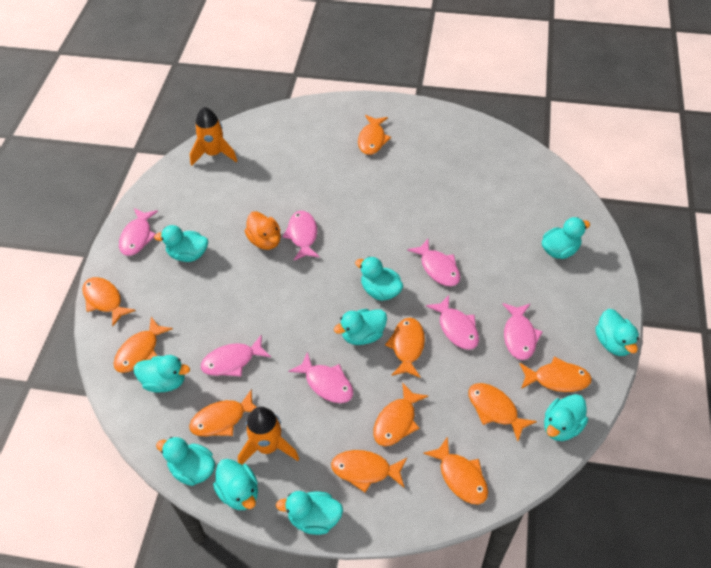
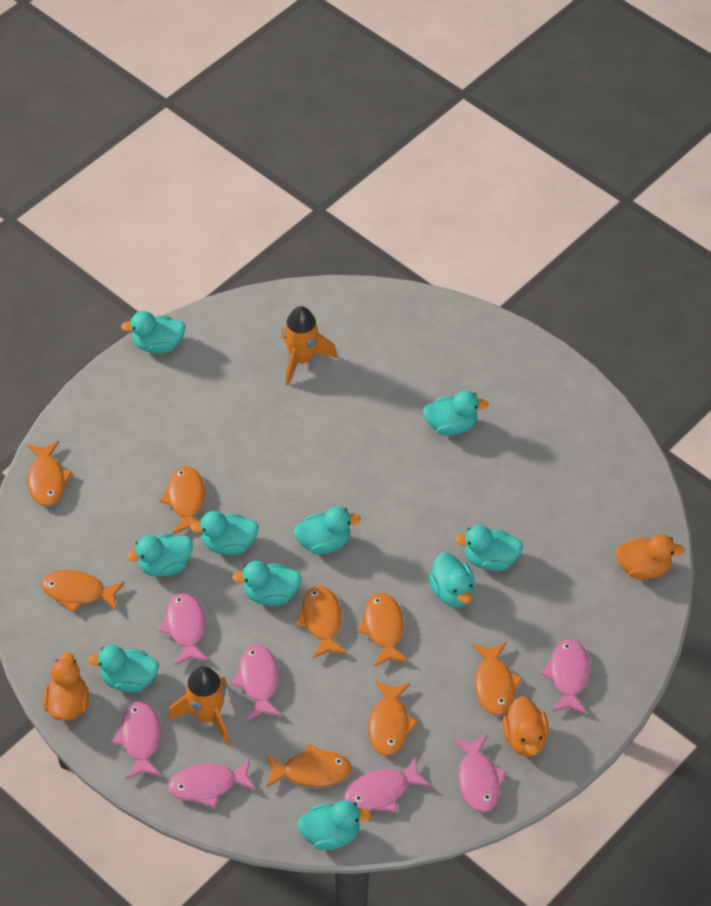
orange duck: 1 -> 3
orange fish: 10 -> 8

